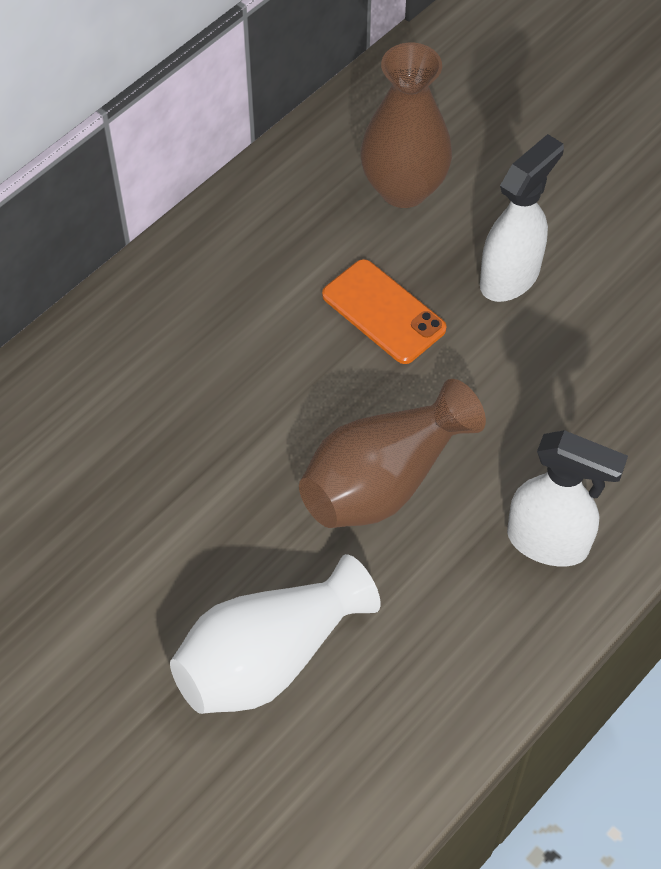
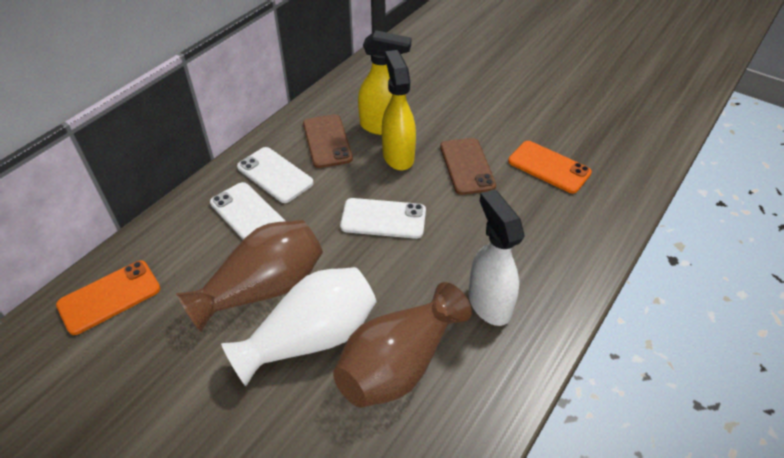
brown phone: 0 -> 2
orange phone: 1 -> 2
white phone: 0 -> 3
white spray bottle: 2 -> 1
yellow spray bottle: 0 -> 2

